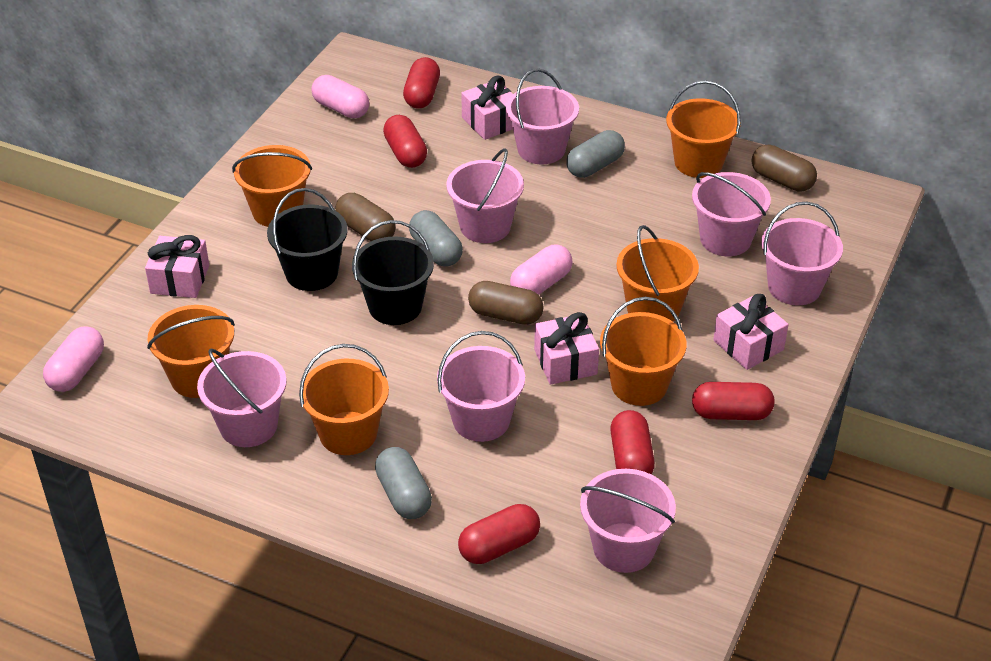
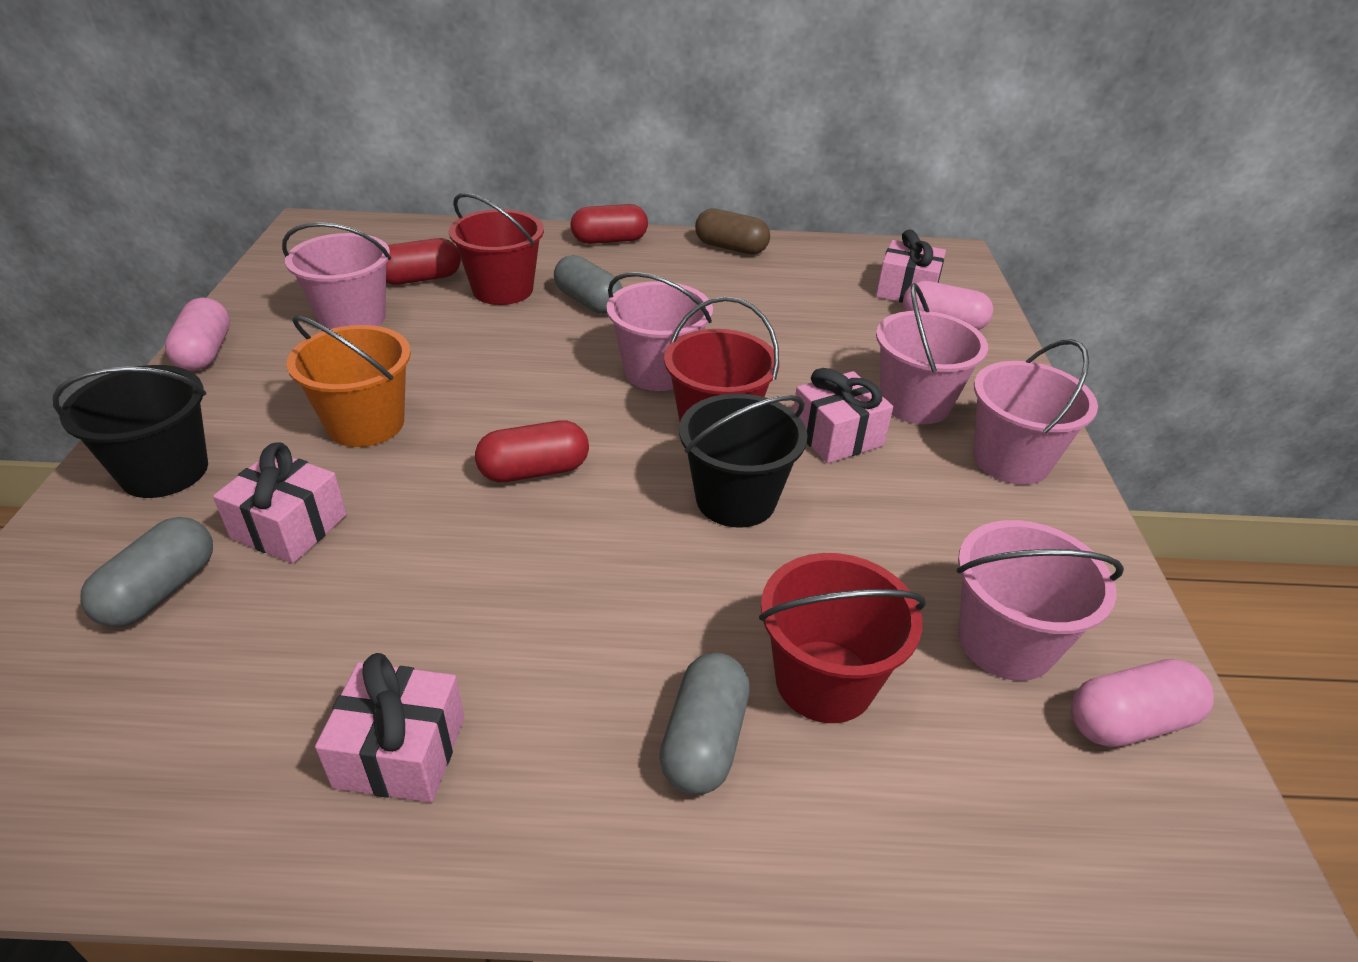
brown capsule: 3 -> 1
orange bucket: 6 -> 1
pink bucket: 7 -> 5
red bucket: 0 -> 3
red capsule: 5 -> 3

